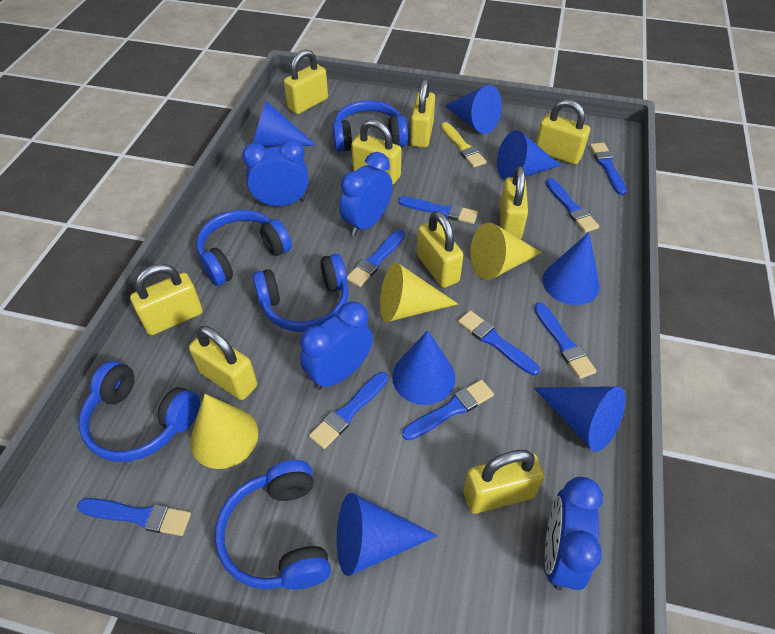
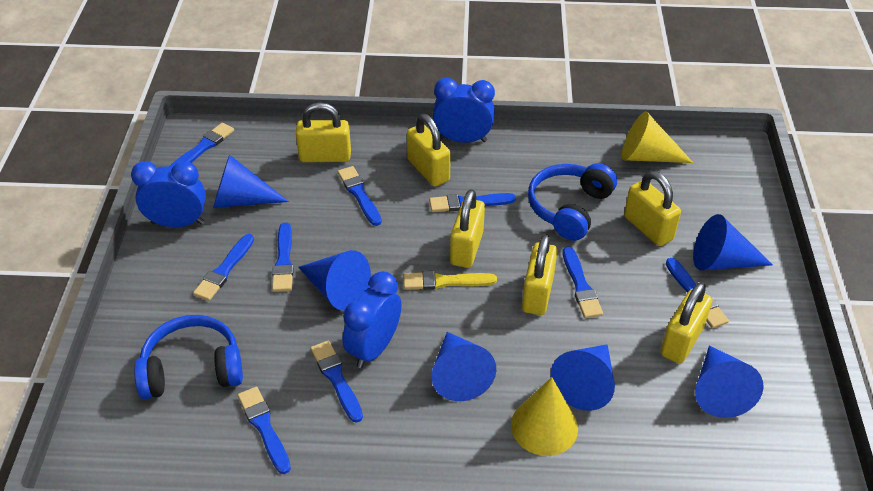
blue clock: 4 -> 3
blue cone: 7 -> 6
blue headphones: 5 -> 2
yellow cone: 3 -> 2
yellow padlock: 9 -> 6

